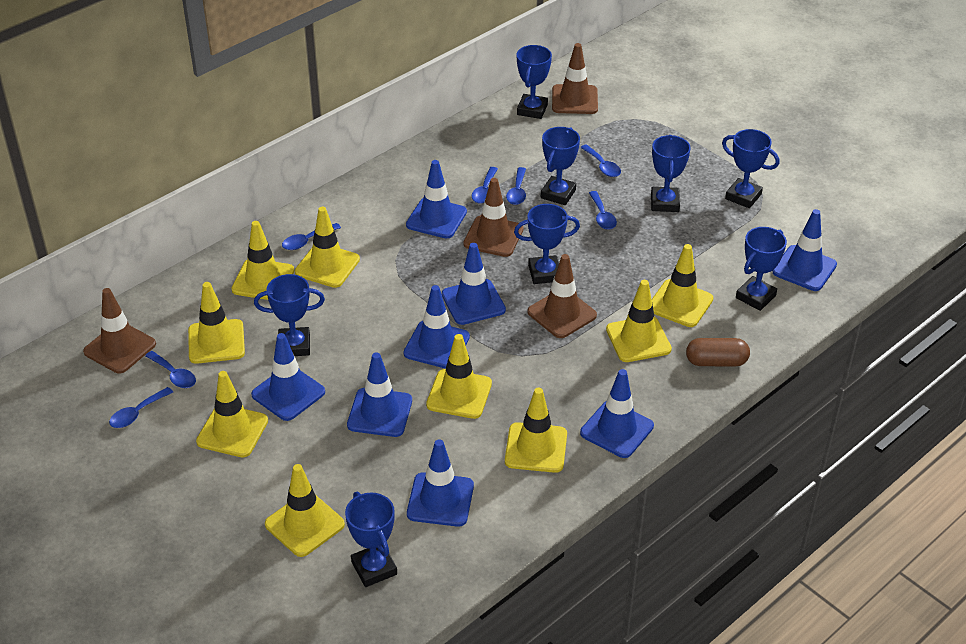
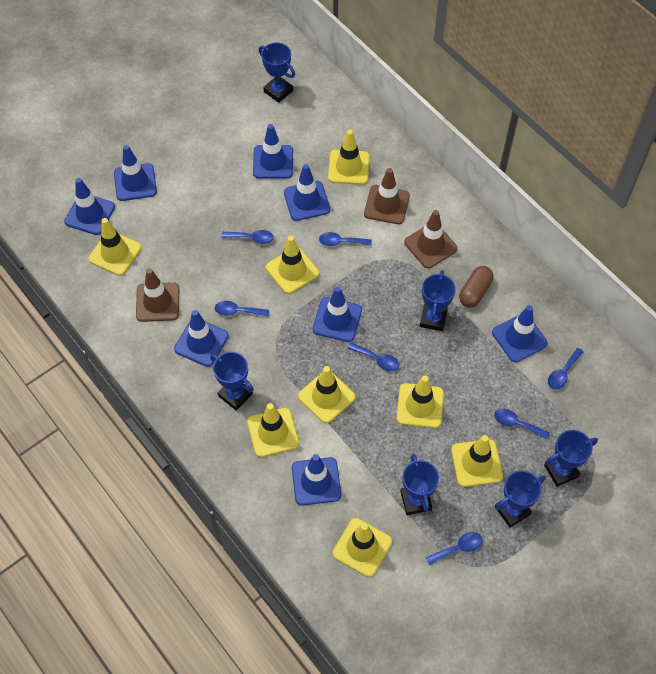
blue trophy: 8 -> 6
brown traffic cone: 4 -> 3
yellow traffic cone: 9 -> 8

